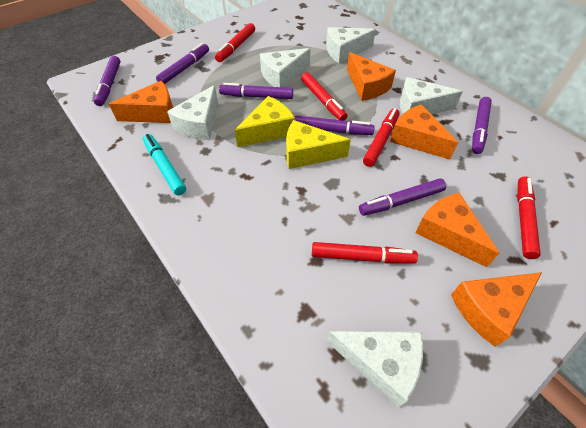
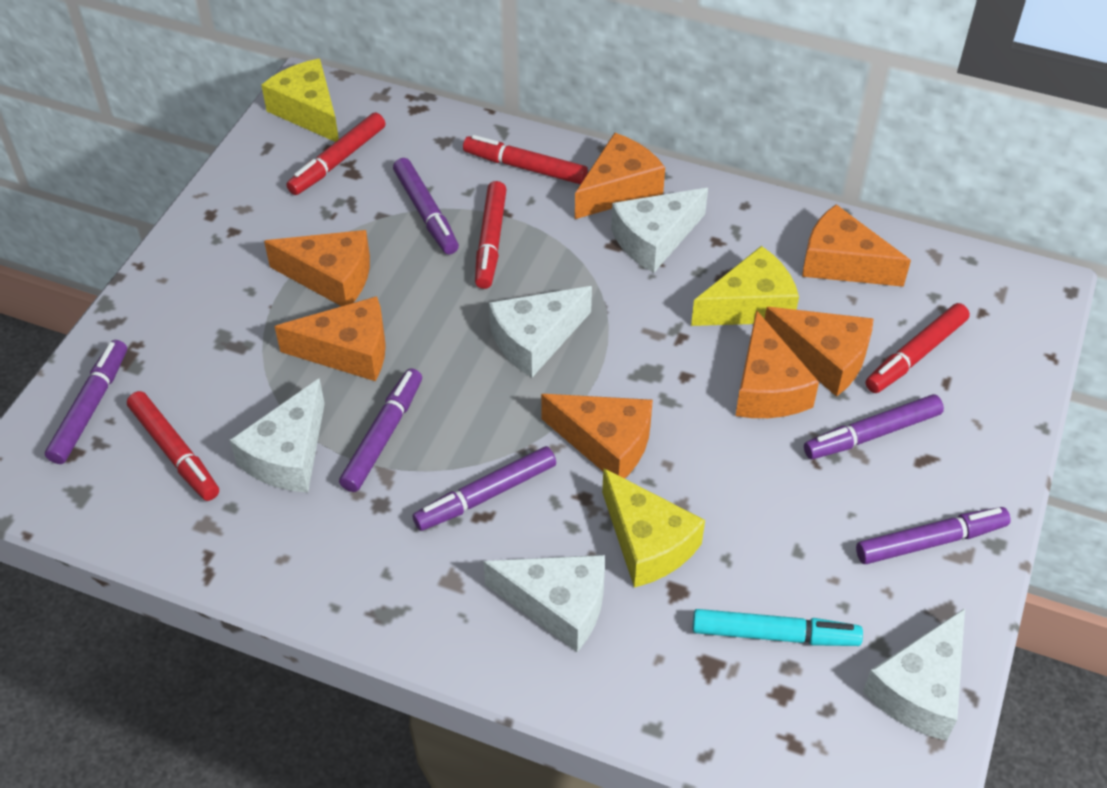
orange cheese: 5 -> 7
yellow cheese: 2 -> 3

